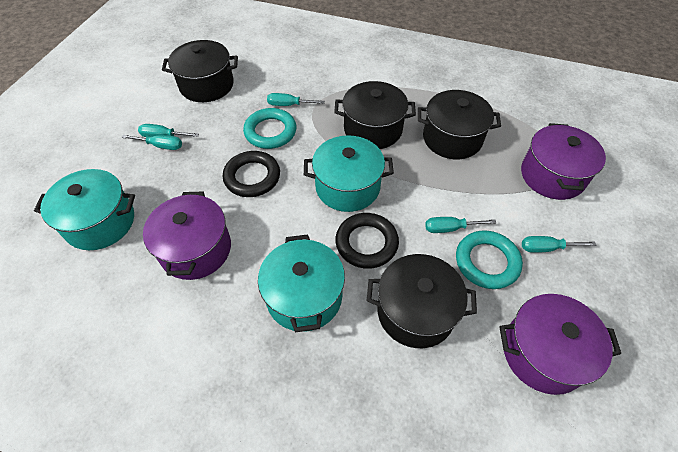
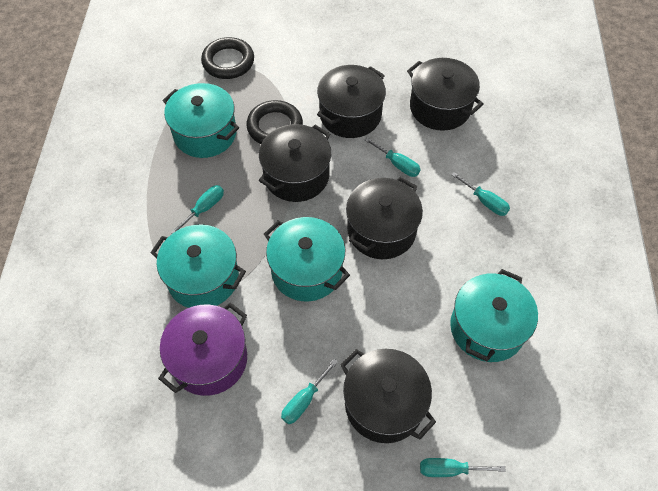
black pot: 4 -> 5
purple pot: 3 -> 1
turquoise pot: 3 -> 4
turquoise ring: 2 -> 0

